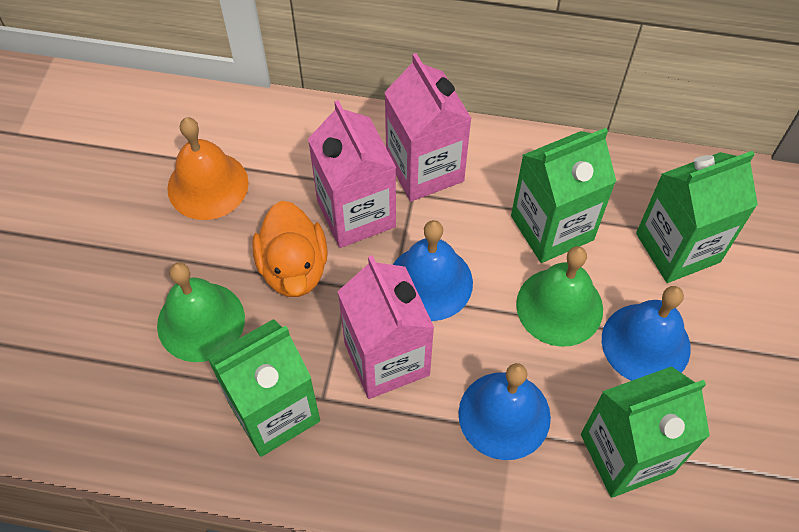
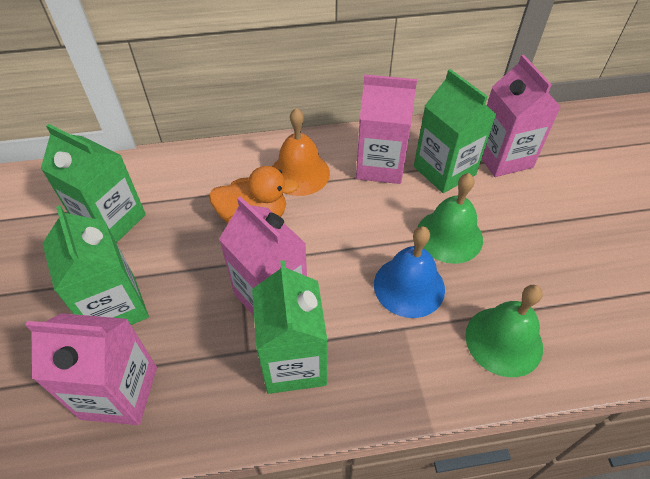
blue bell: 3 -> 1
pink carton: 3 -> 4

